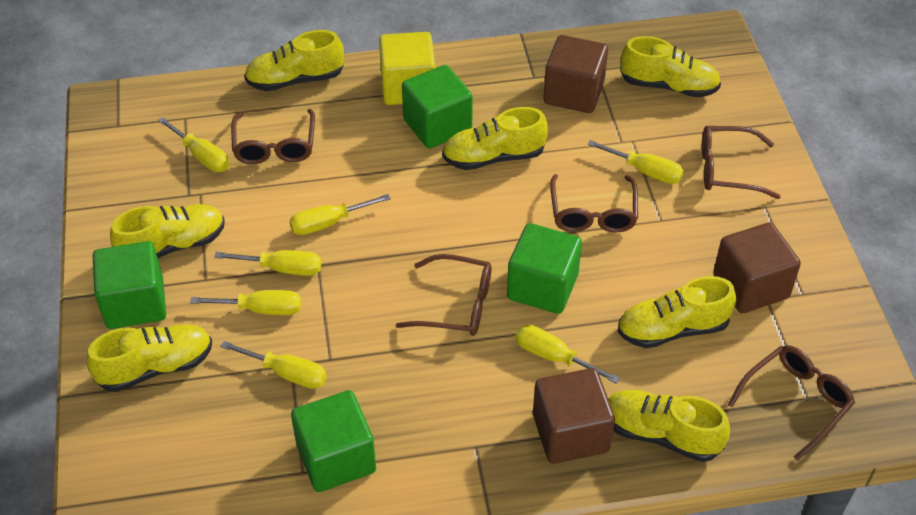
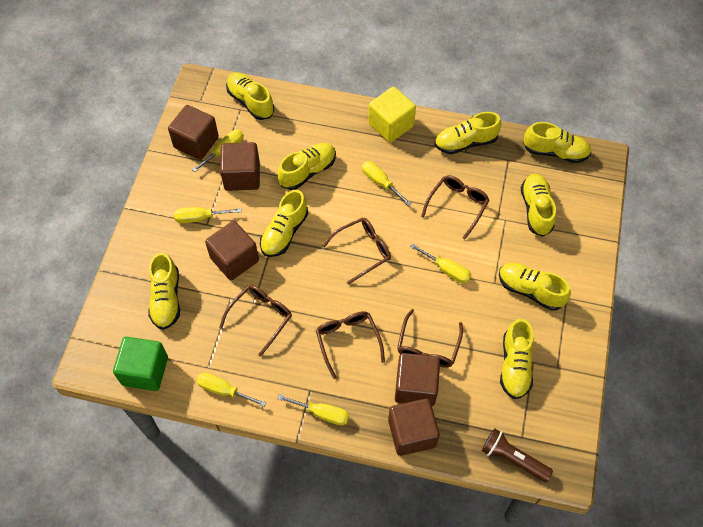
brown cube: 3 -> 5
brown flashlight: 0 -> 1
green cube: 4 -> 1
yellow screwdriver: 7 -> 6
yellow shoe: 7 -> 9

